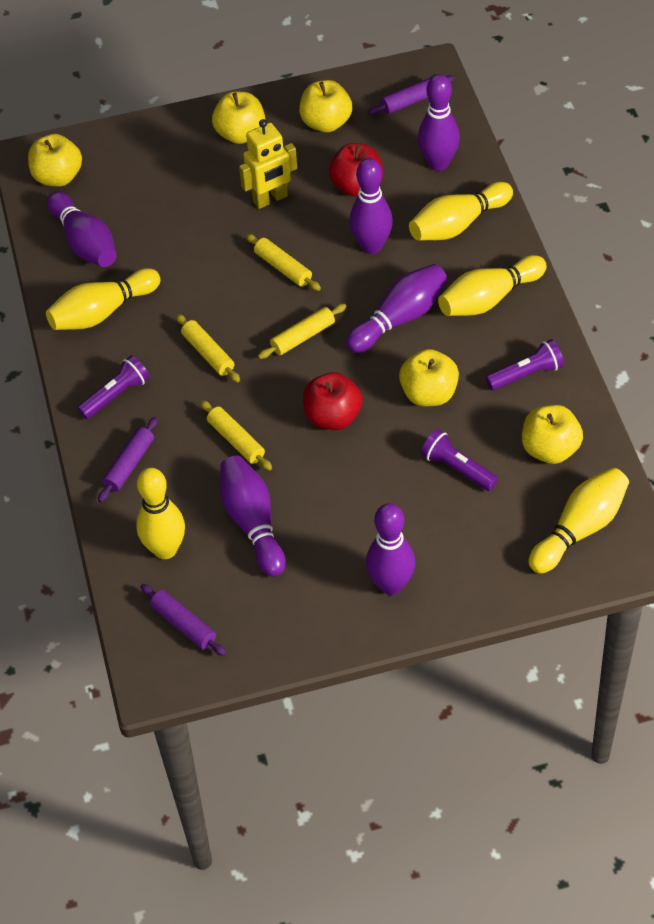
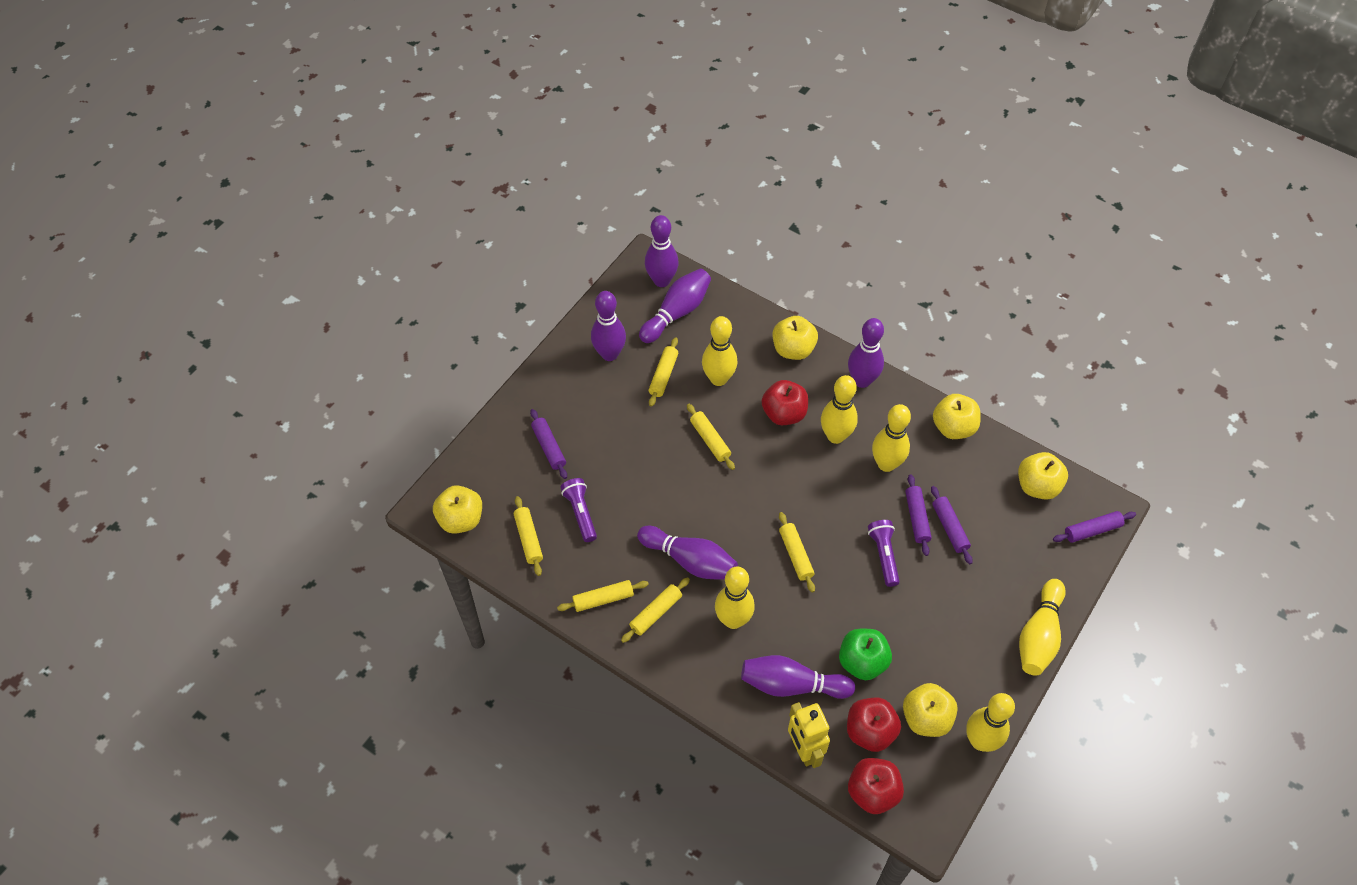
green apple: 0 -> 1
purple flashlight: 3 -> 2
purple rolling pin: 3 -> 4
red apple: 2 -> 3
yellow bowling pin: 5 -> 6
yellow rolling pin: 4 -> 6

